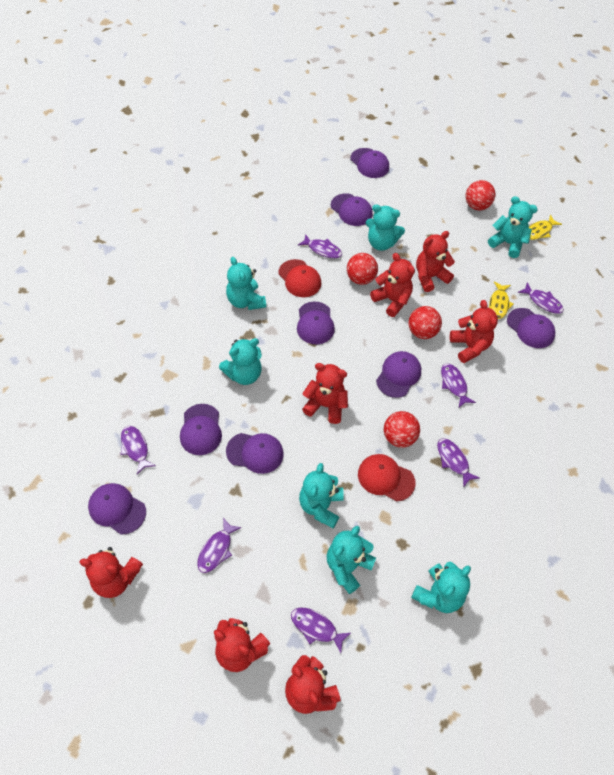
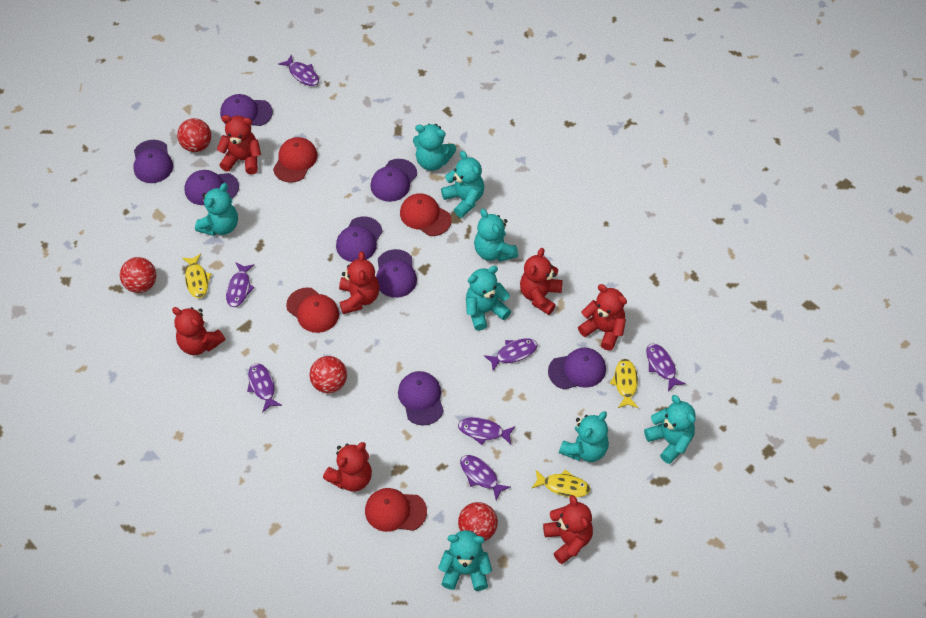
red cap: 2 -> 4
turquoise teddy bear: 7 -> 8
yellow fish: 2 -> 3

